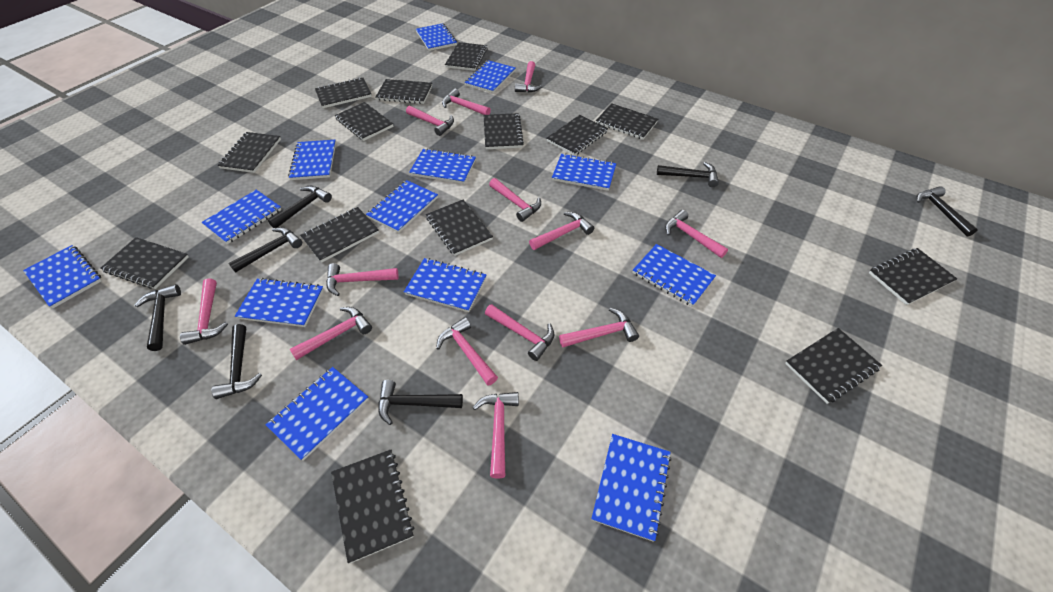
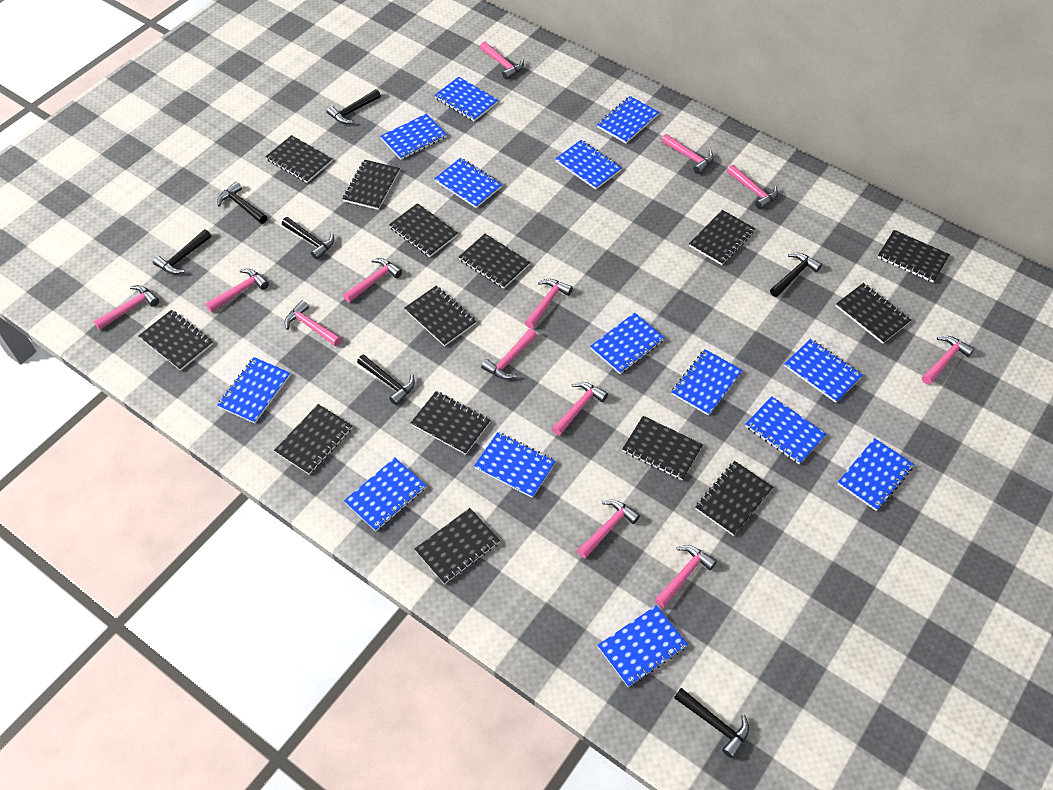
blue notebook: 13 -> 14

